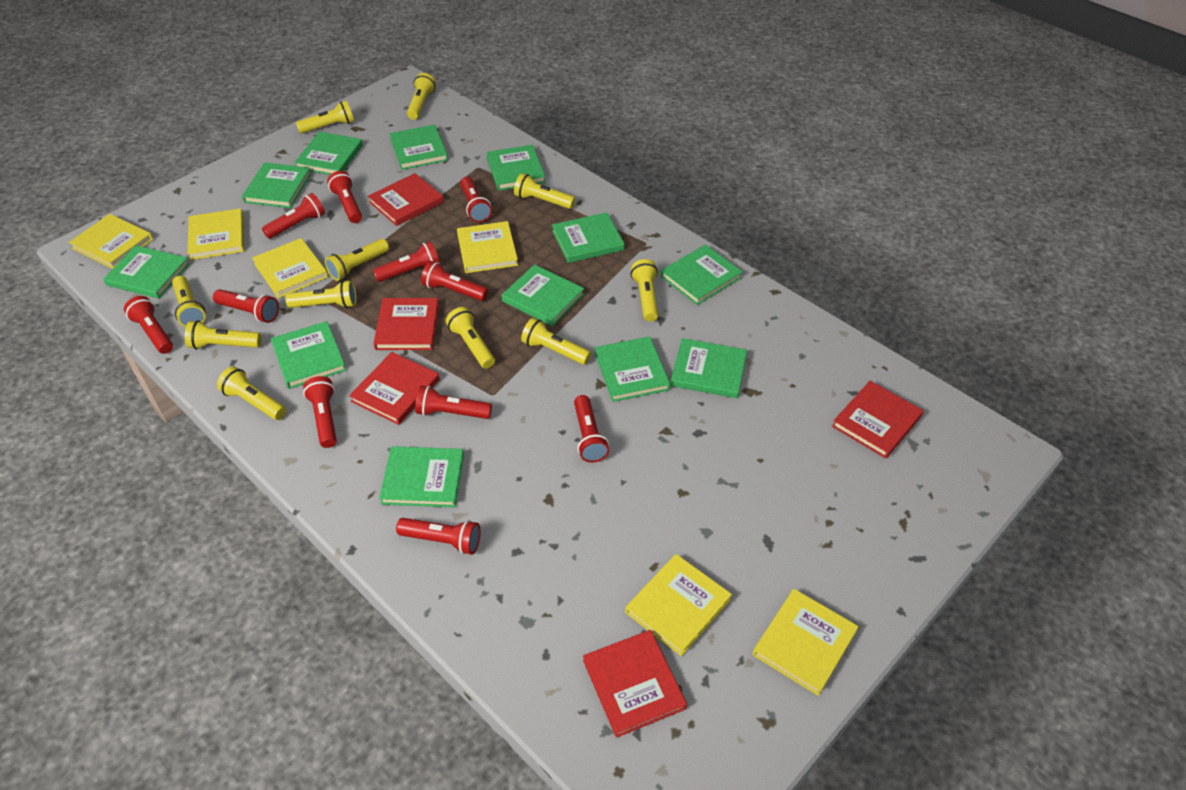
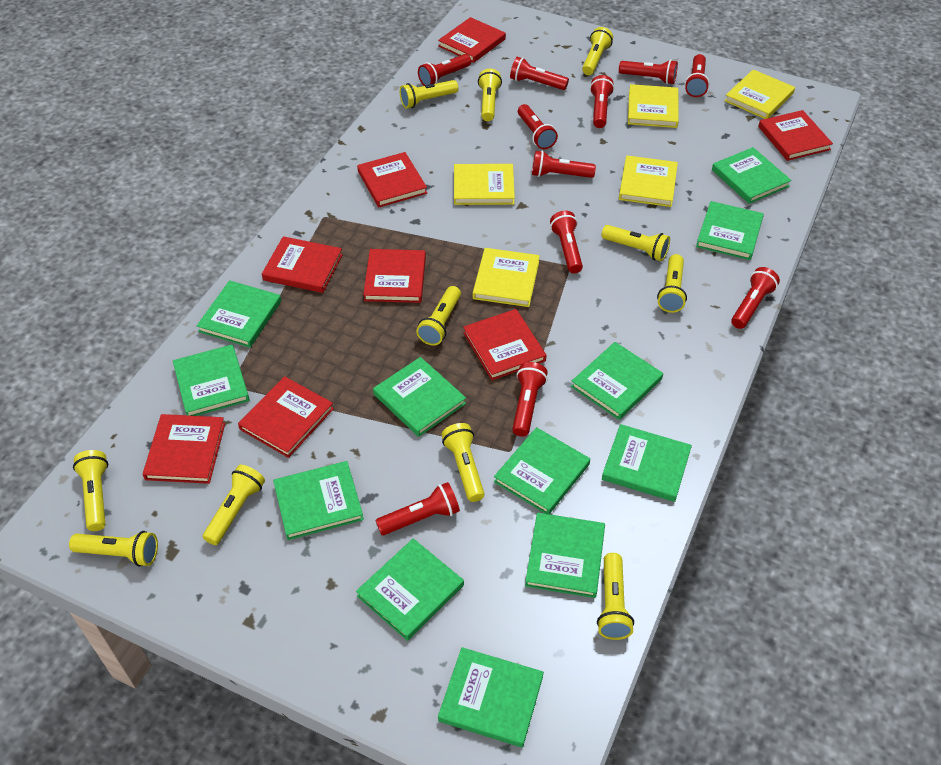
red book: 5 -> 8
yellow book: 6 -> 5

